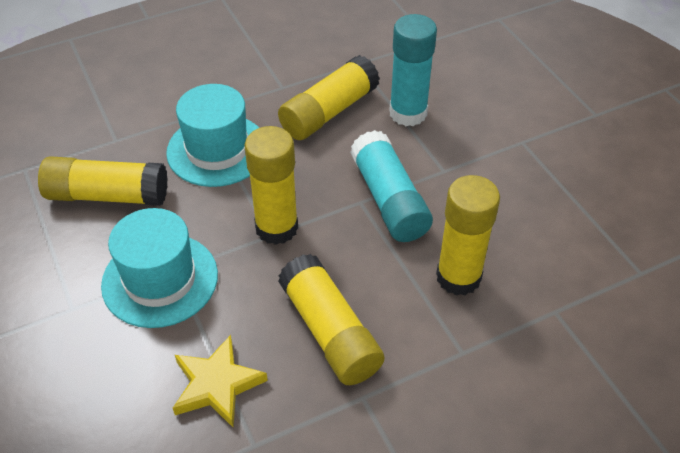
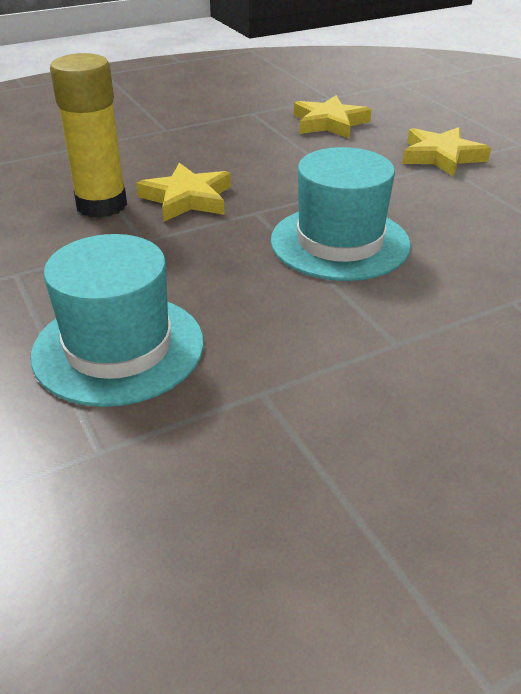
turquoise glue stick: 2 -> 0
yellow glue stick: 5 -> 1
yellow star: 1 -> 3

